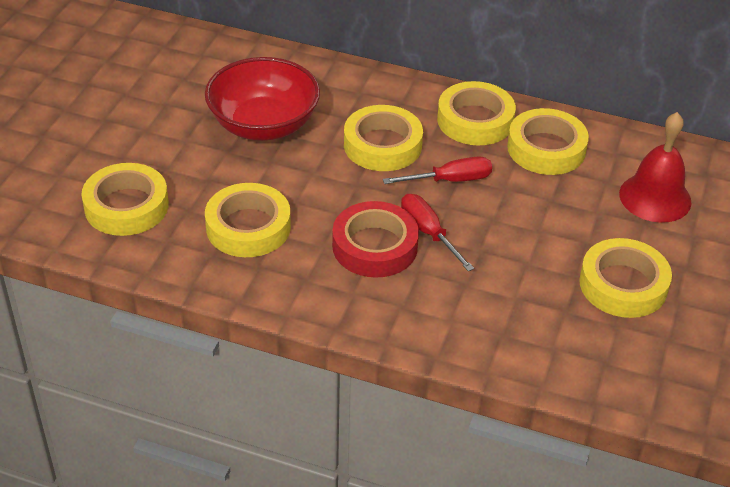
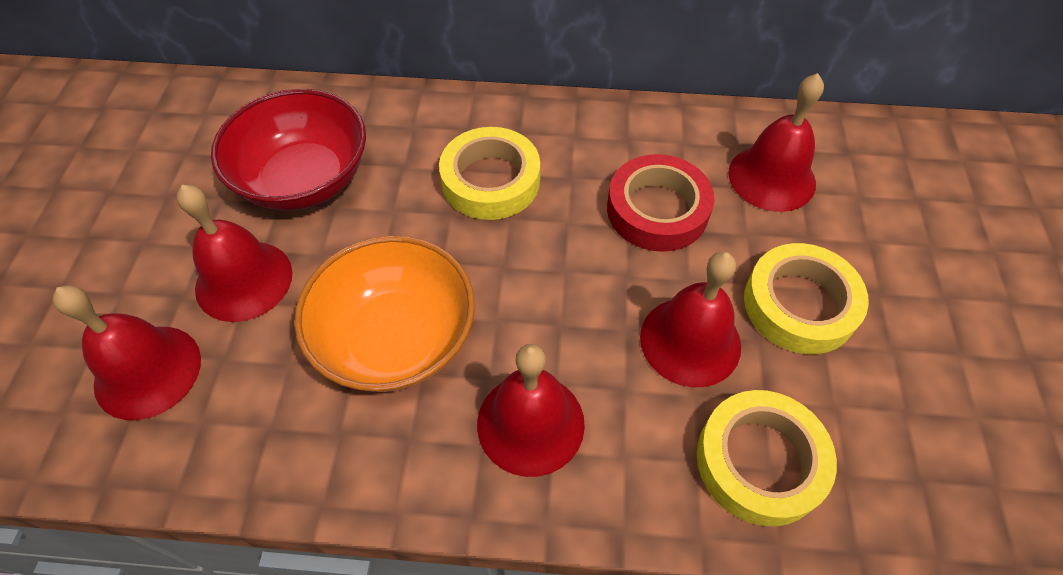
orange bowl: 0 -> 1
red bell: 1 -> 5
red screwdriver: 2 -> 0
yellow tape: 6 -> 3

